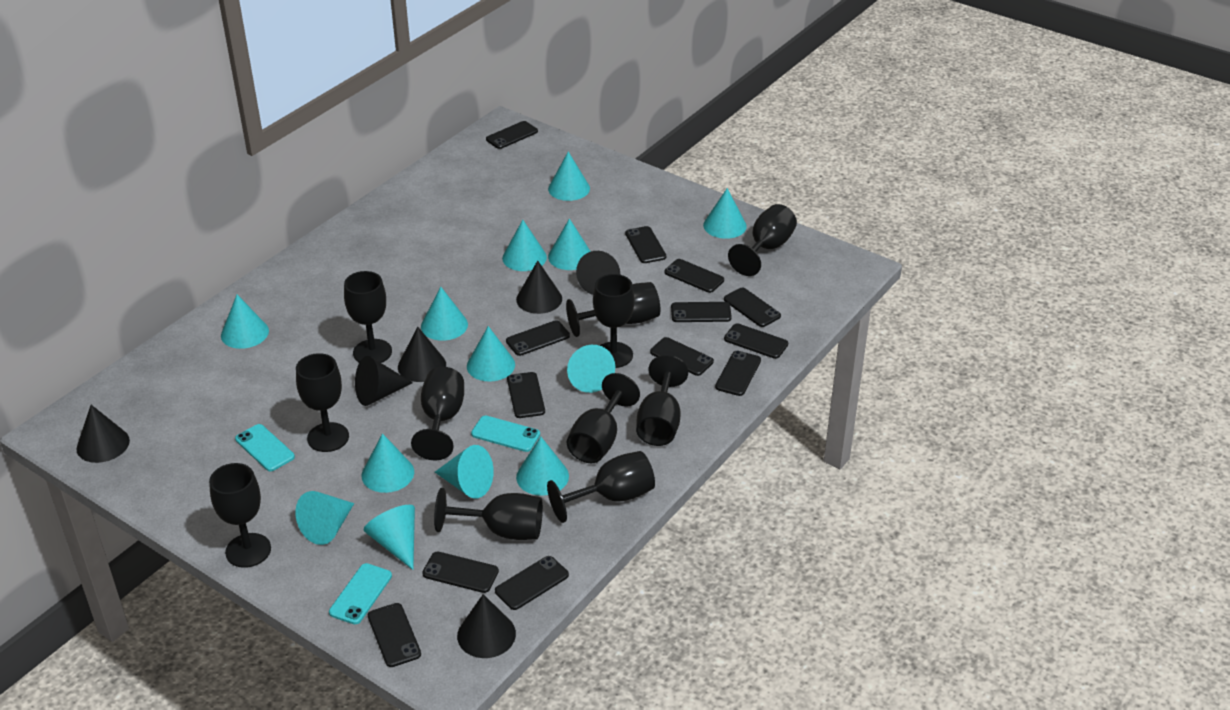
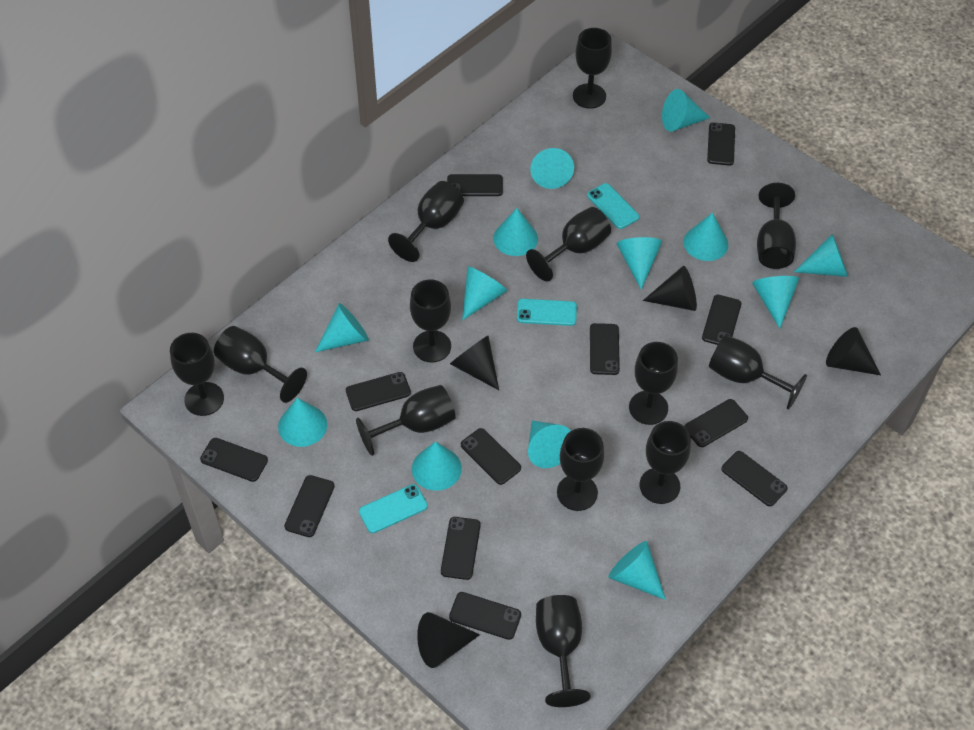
black cone: 6 -> 4
black goblet: 11 -> 13
black phone: 13 -> 12

